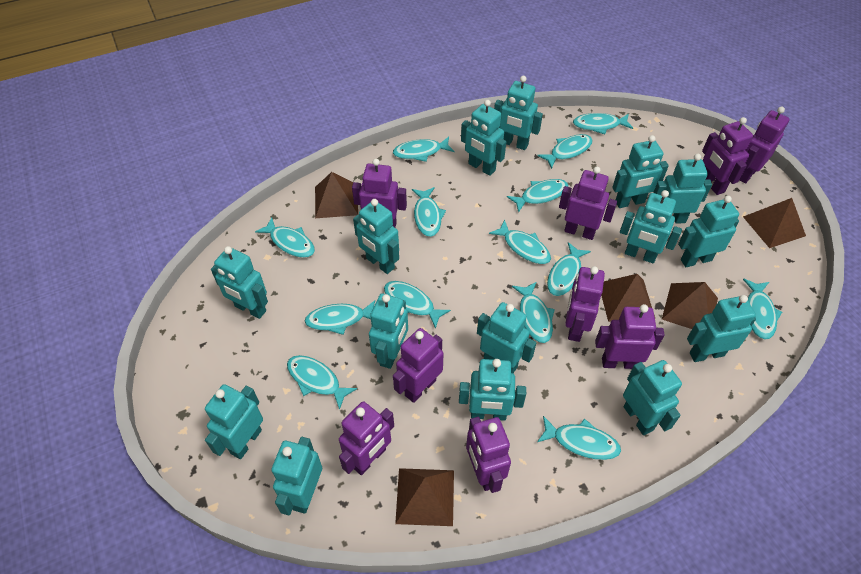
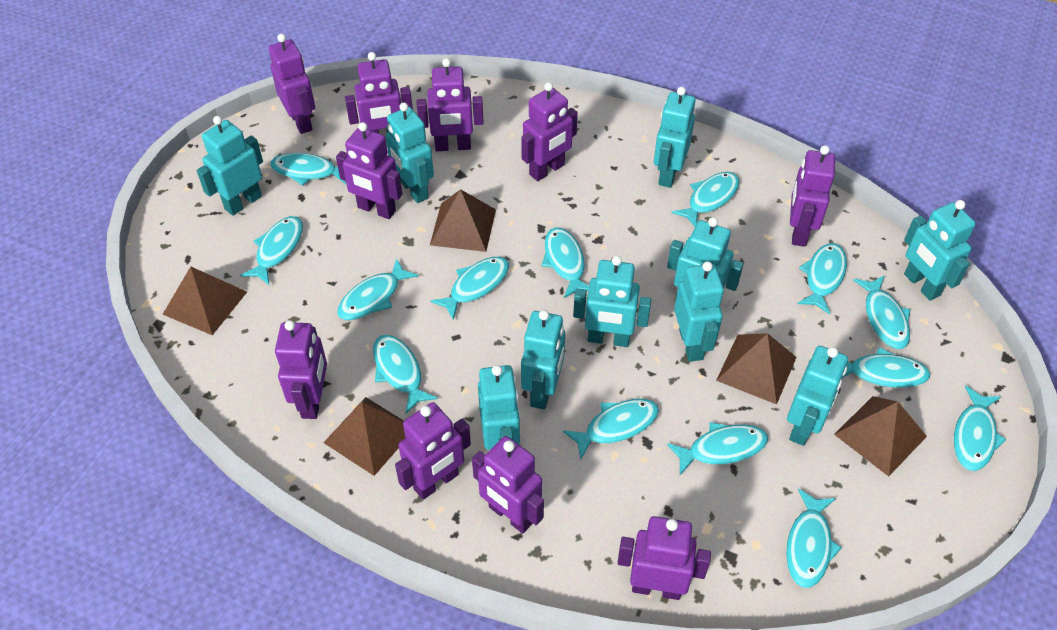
purple robot: 9 -> 10
turquoise robot: 15 -> 10

